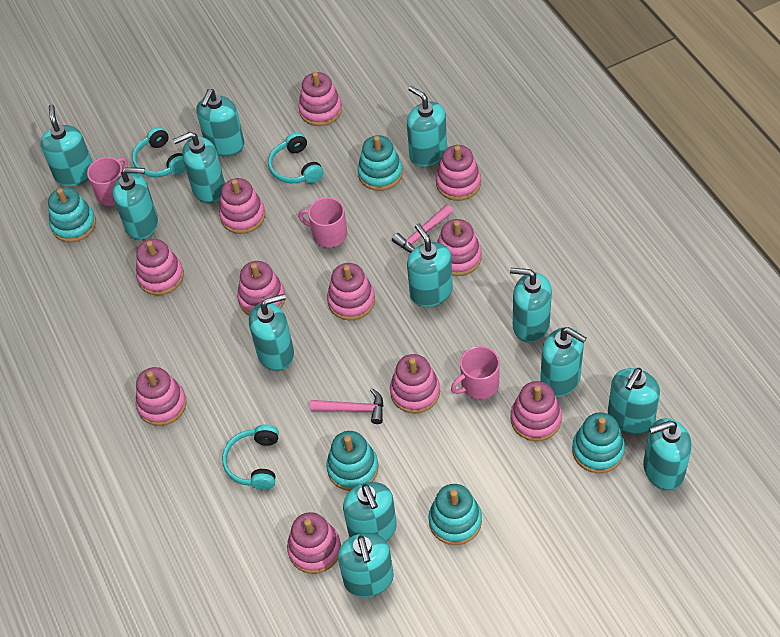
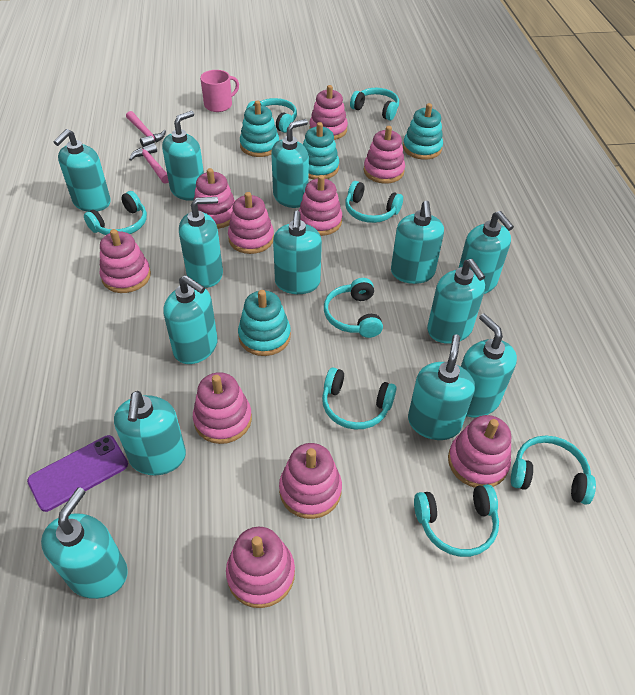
pink mug: 3 -> 1
pink stacking toy: 11 -> 10
purple phone: 0 -> 1
turquoise headphones: 3 -> 8
turquoise stacking toy: 5 -> 4

